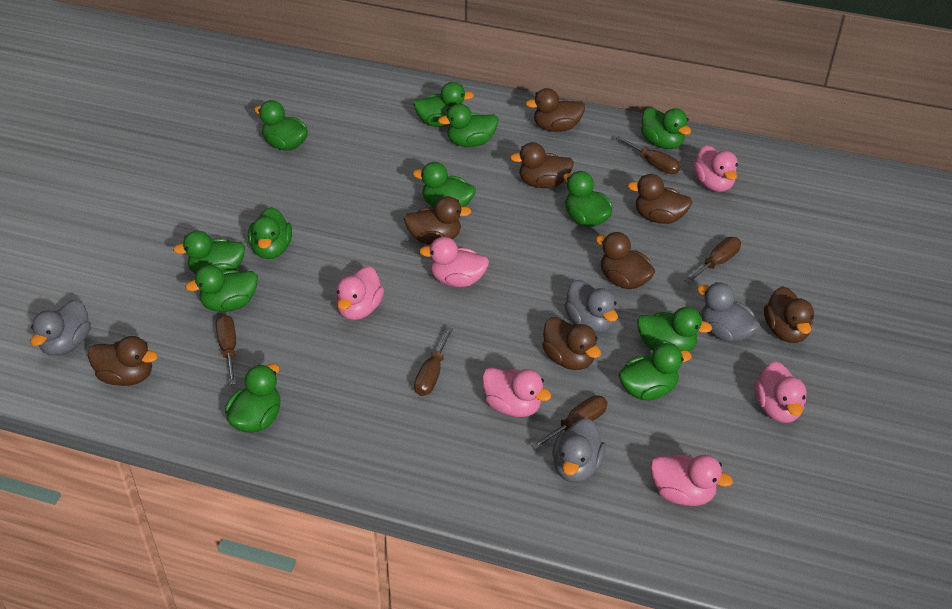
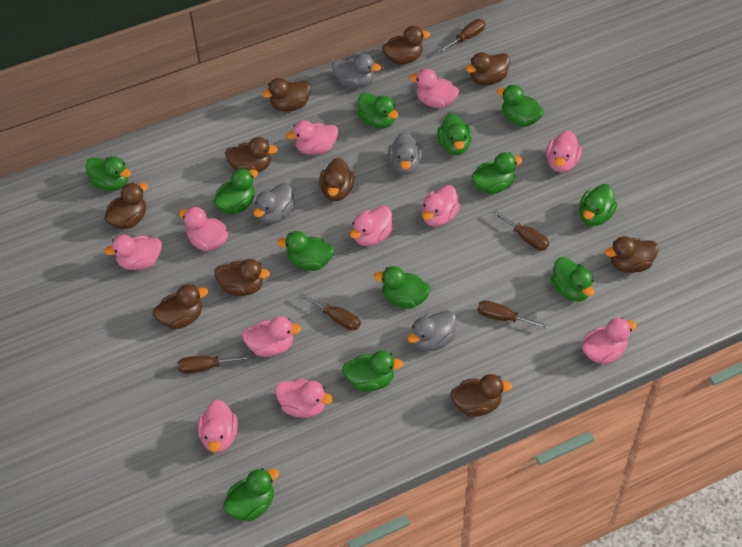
brown duck: 8 -> 10
pink duck: 6 -> 11

